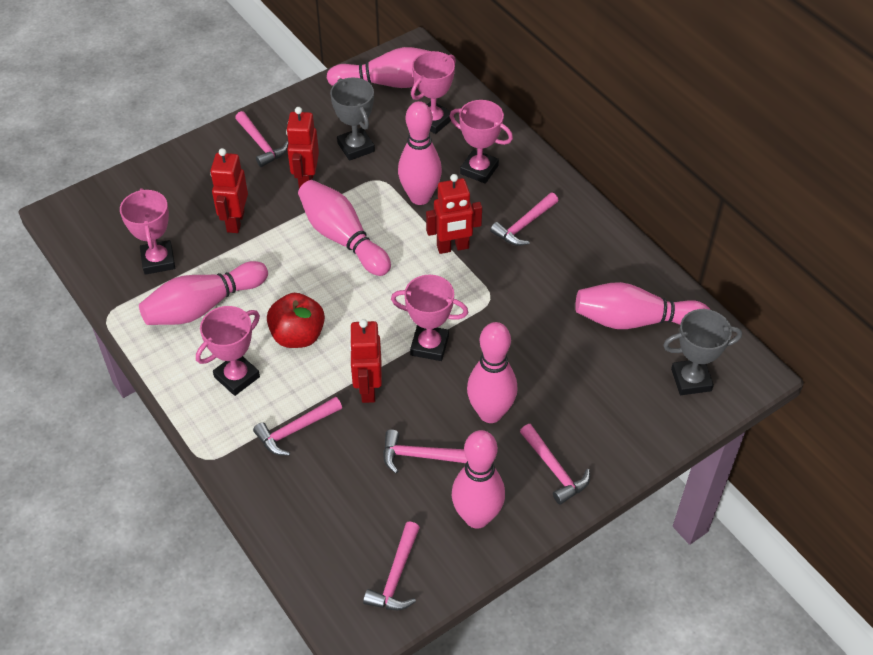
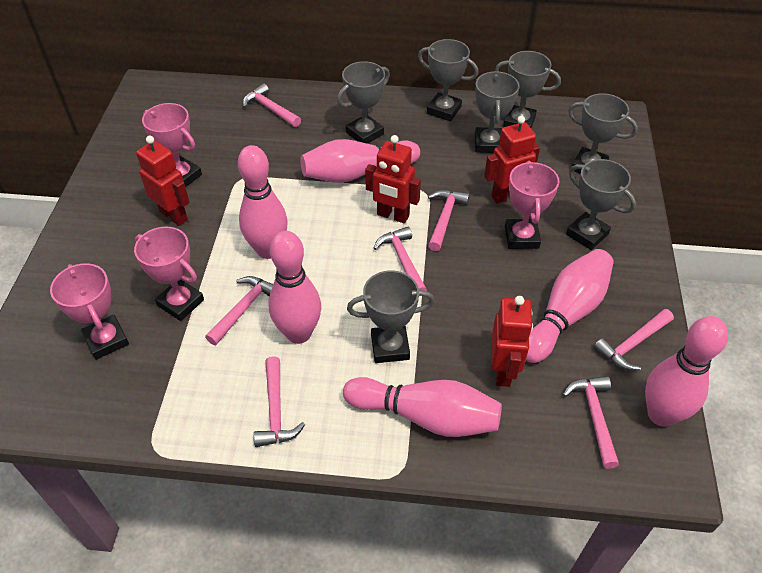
grey trophy: 2 -> 7
pink bowling pin: 7 -> 6
pink hammer: 6 -> 7
pink trophy: 5 -> 4
red apple: 1 -> 0

